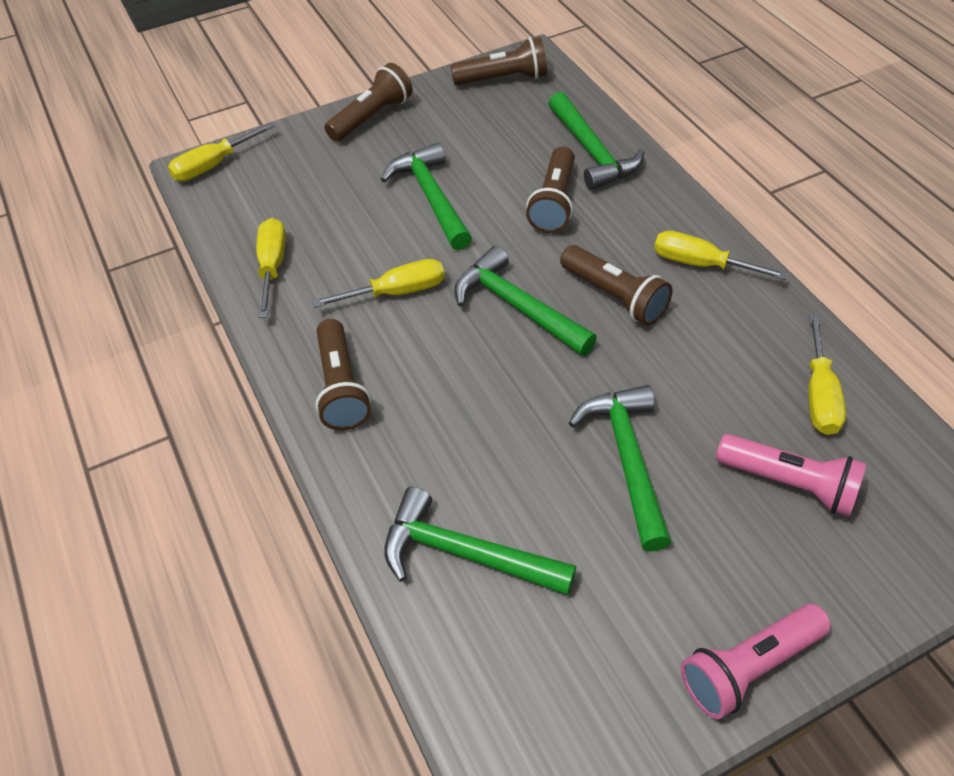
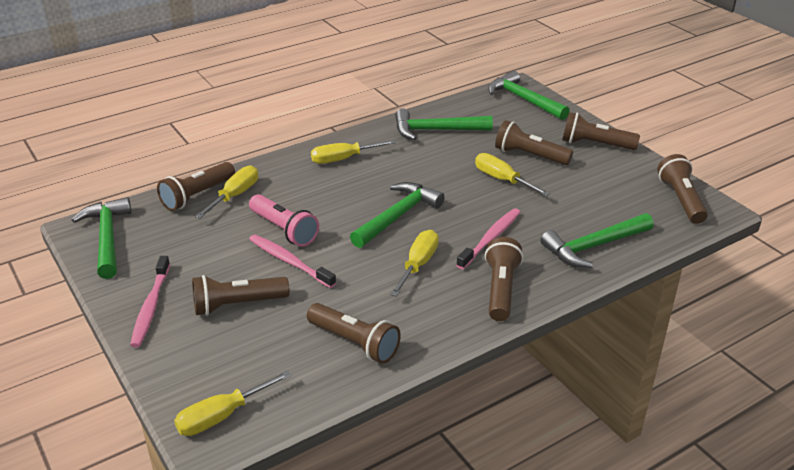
brown flashlight: 5 -> 7
pink flashlight: 2 -> 1
pink toothbrush: 0 -> 3

